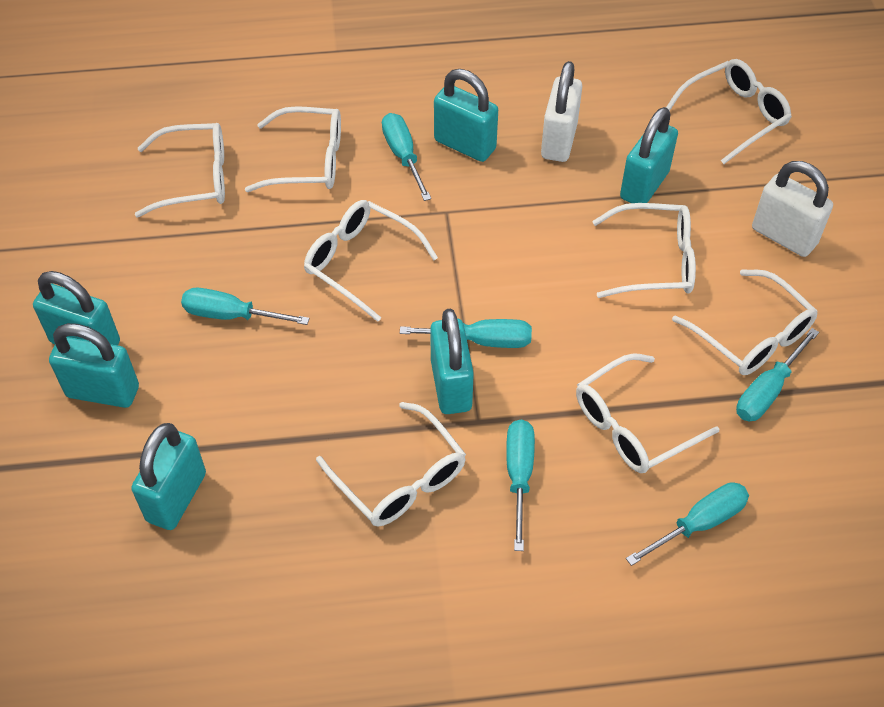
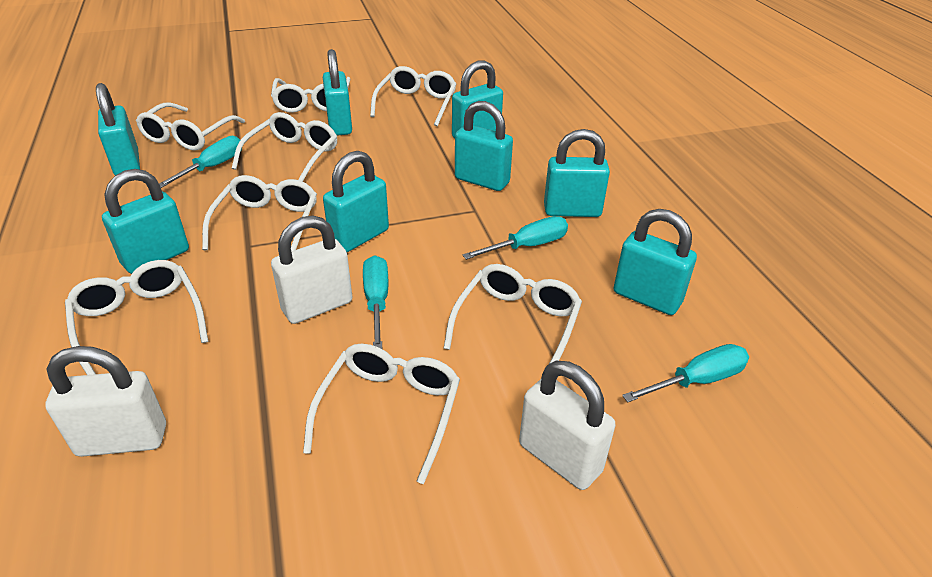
turquoise padlock: 6 -> 8
turquoise screwdriver: 6 -> 4
white padlock: 2 -> 3

